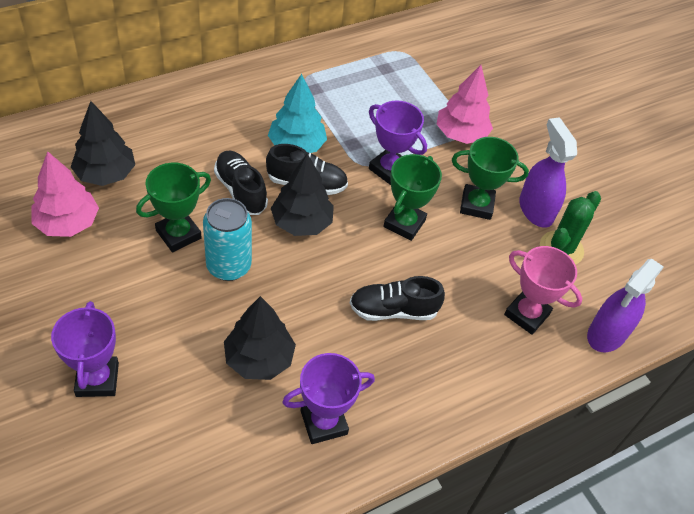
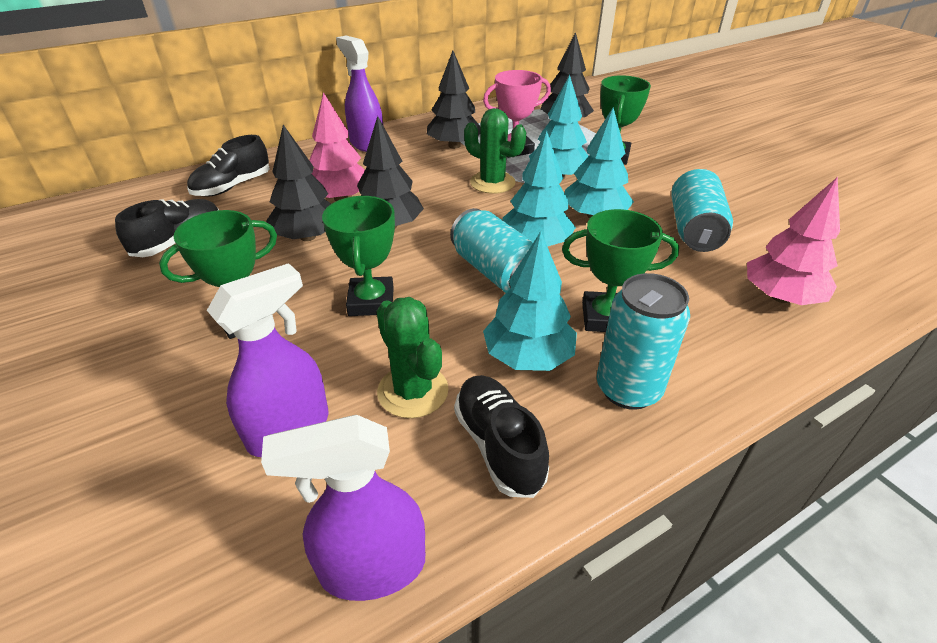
black tree: 3 -> 4
green cactus: 1 -> 2
green trophy: 3 -> 4
purple spray bottle: 2 -> 3
purple trophy: 3 -> 0
turquoise can: 1 -> 3
turquoise tree: 1 -> 4

